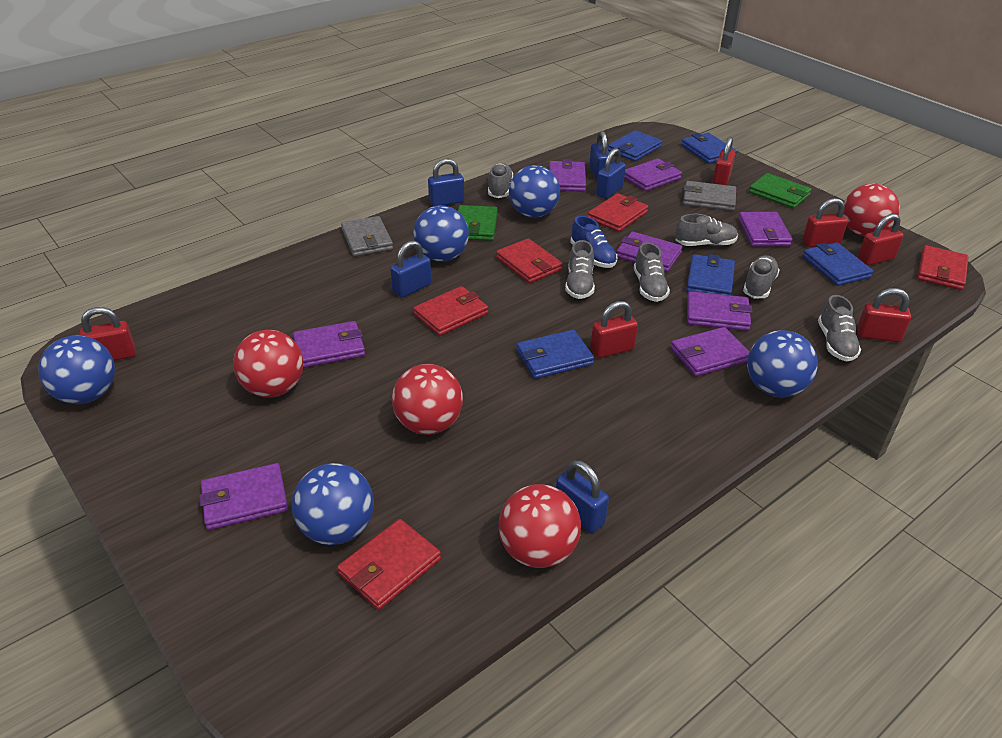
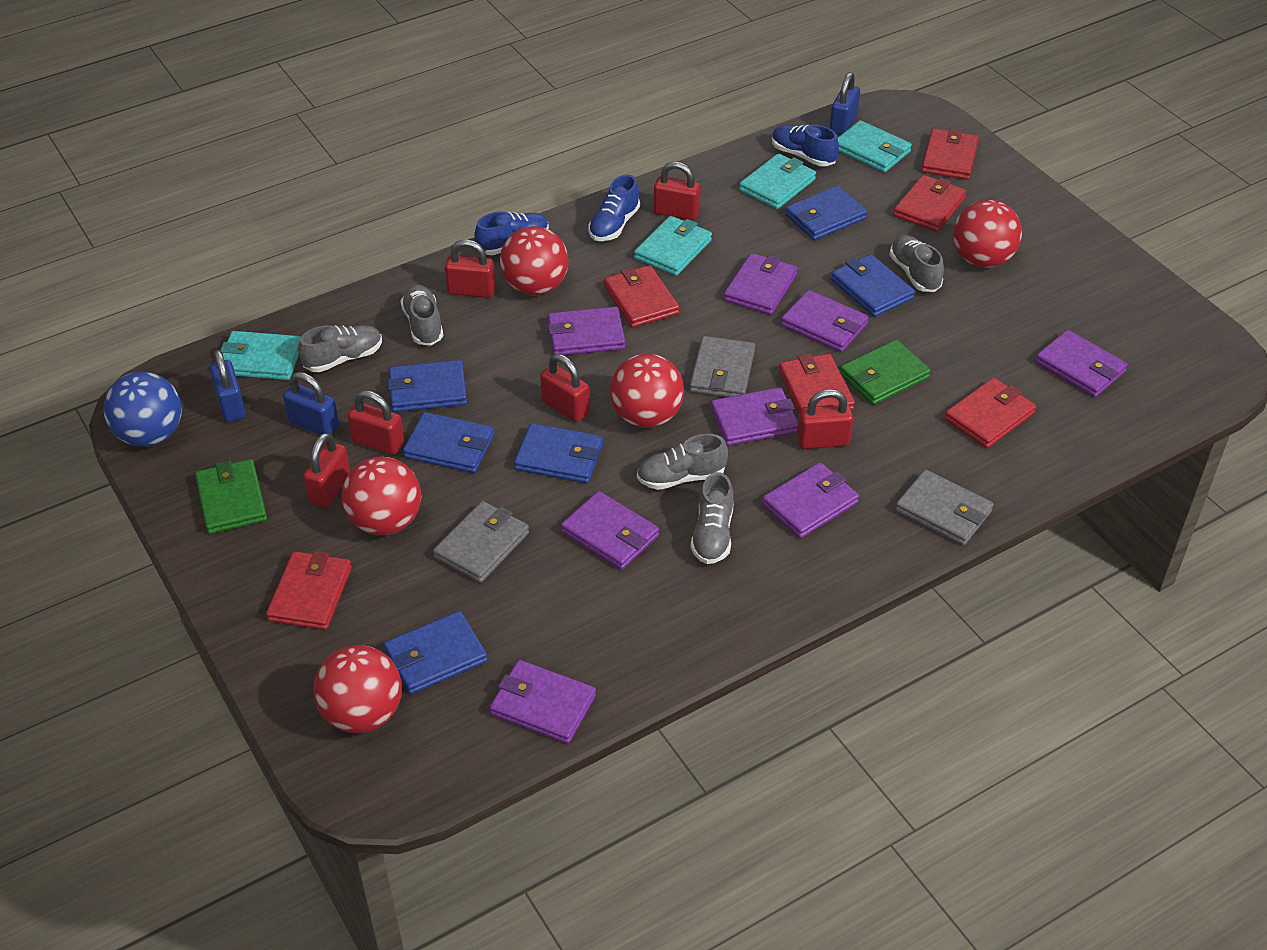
blue ball: 5 -> 1
blue padlock: 5 -> 3
blue shoe: 1 -> 3
blue wallet: 5 -> 6
grey shoe: 6 -> 5
grey wallet: 2 -> 3
red ball: 4 -> 5
red wallet: 5 -> 6
turquoise wallet: 0 -> 4

